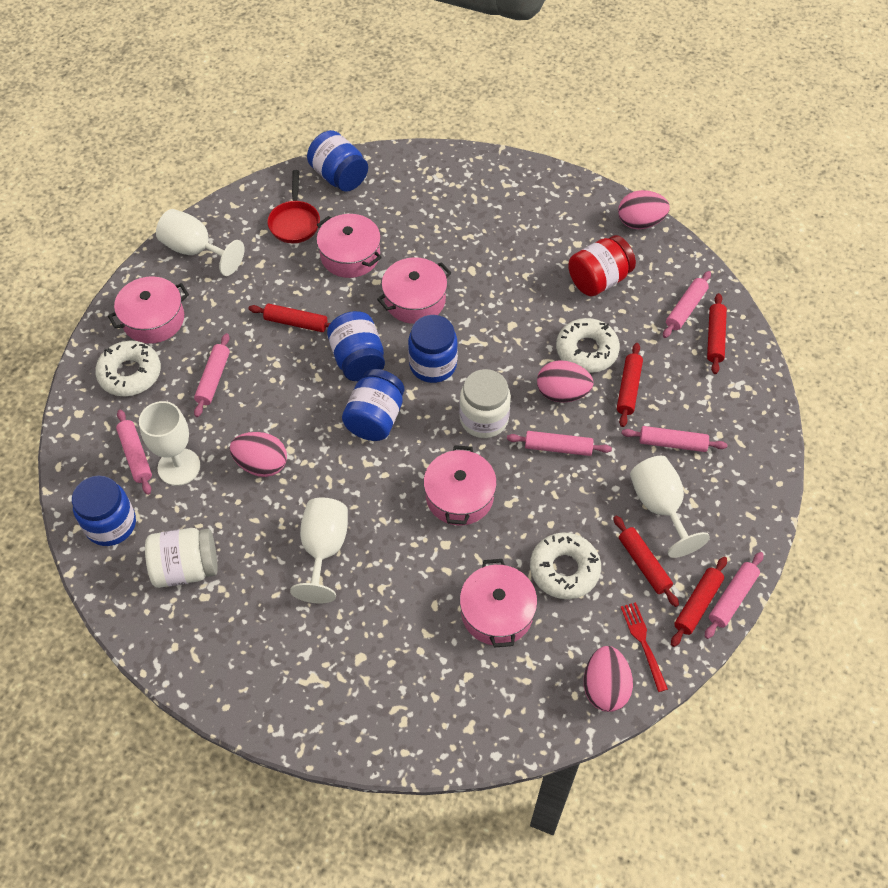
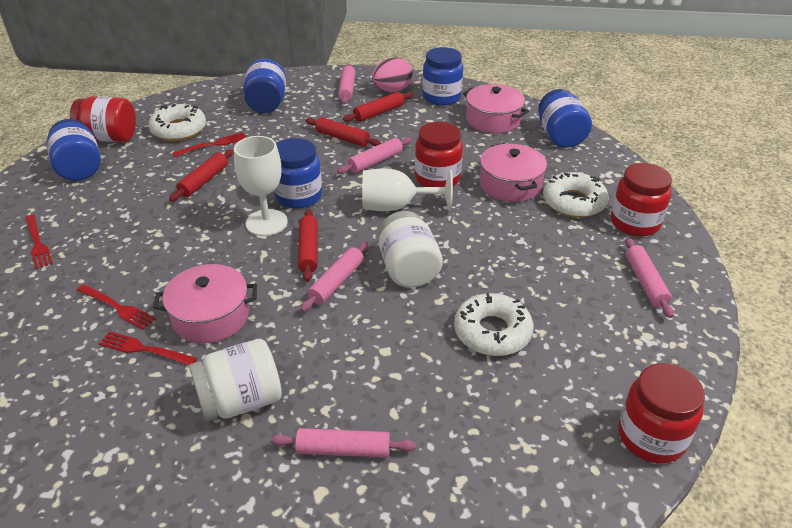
pink egg: 4 -> 1
pink pot: 5 -> 3
pink rolling pin: 6 -> 5
red fork: 1 -> 4
red jar: 1 -> 4
red pan: 1 -> 0
red rolling pin: 5 -> 4
white goblet: 4 -> 2

